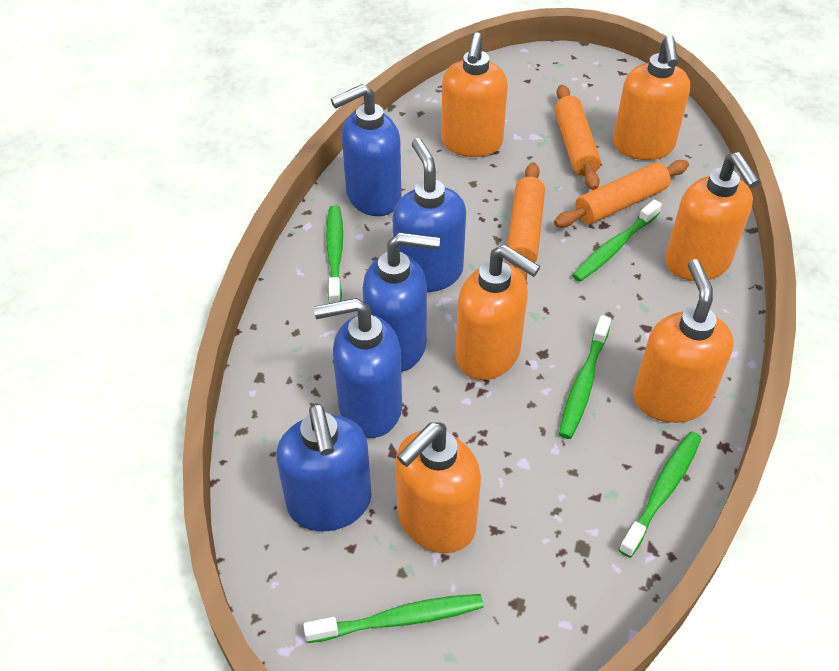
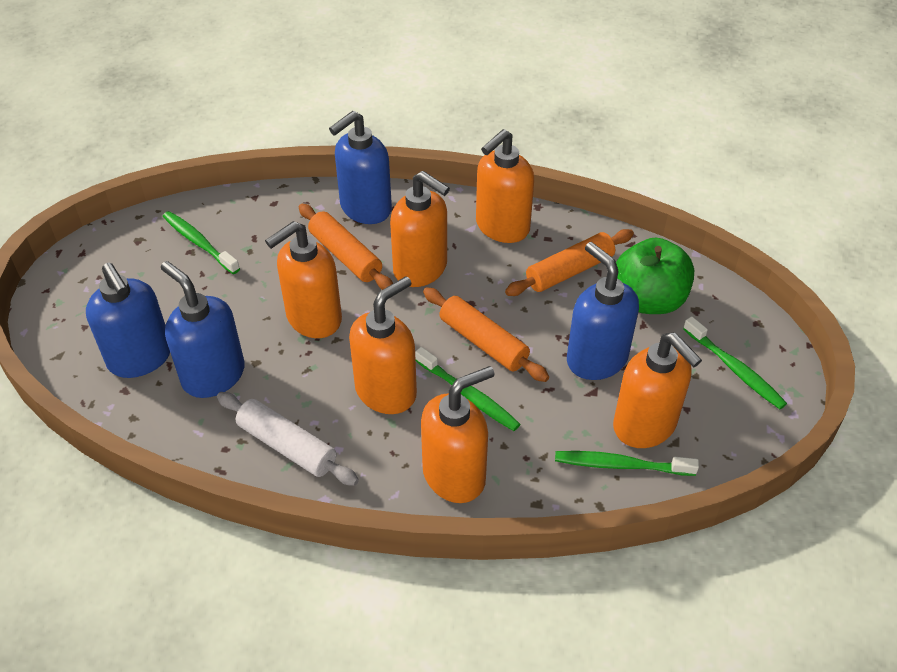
blue soap dispenser: 5 -> 4
green apple: 0 -> 1
green toothbrush: 5 -> 4
white rolling pin: 0 -> 1

